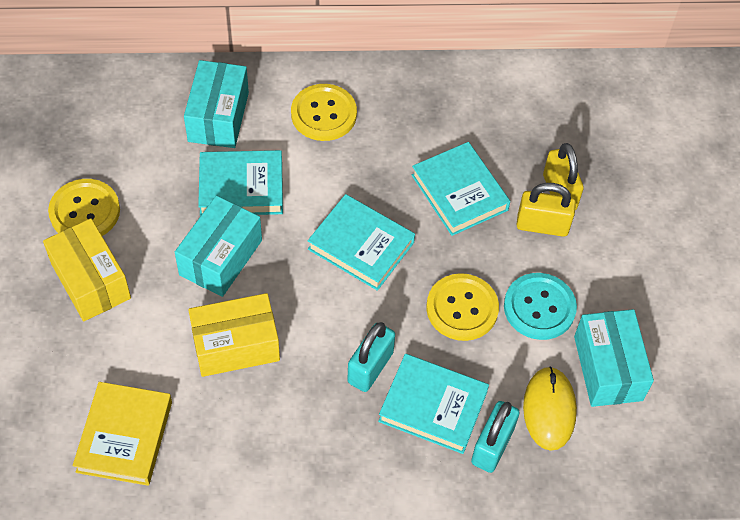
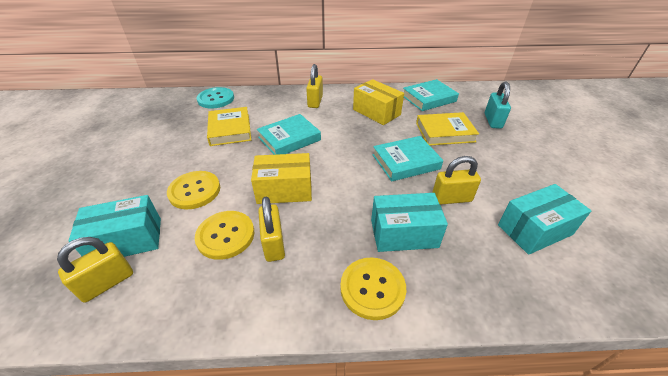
turquoise book: 4 -> 3
turquoise padlock: 2 -> 1
yellow book: 1 -> 2
yellow mouse: 1 -> 0
yellow padlock: 2 -> 4

